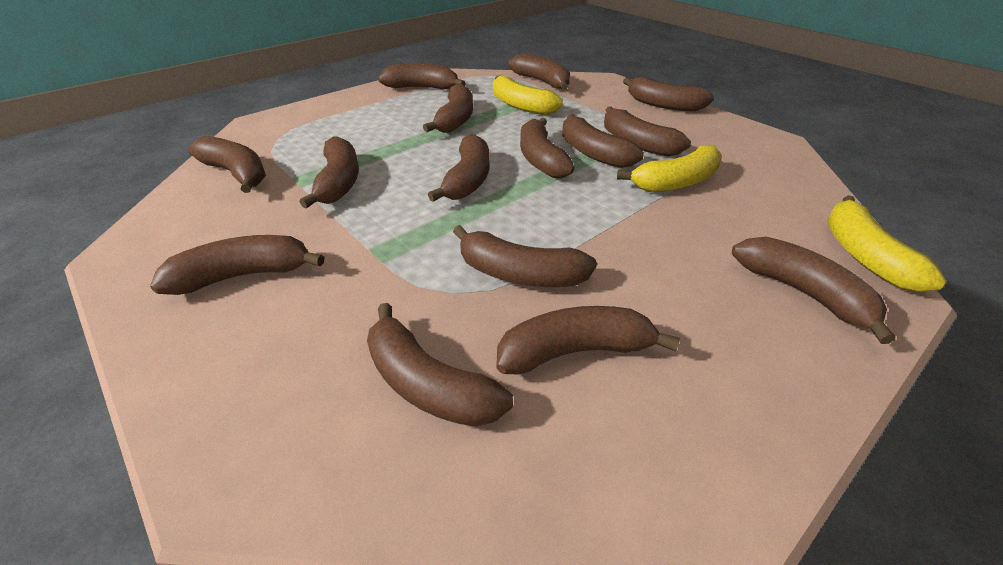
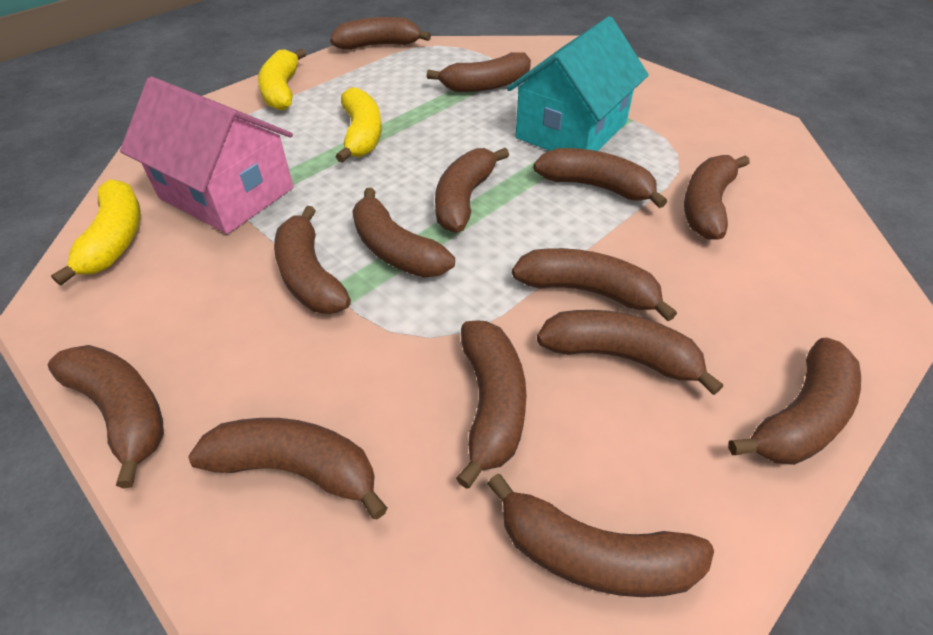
brown banana: 15 -> 14
pink house: 0 -> 1
turquoise house: 0 -> 1

